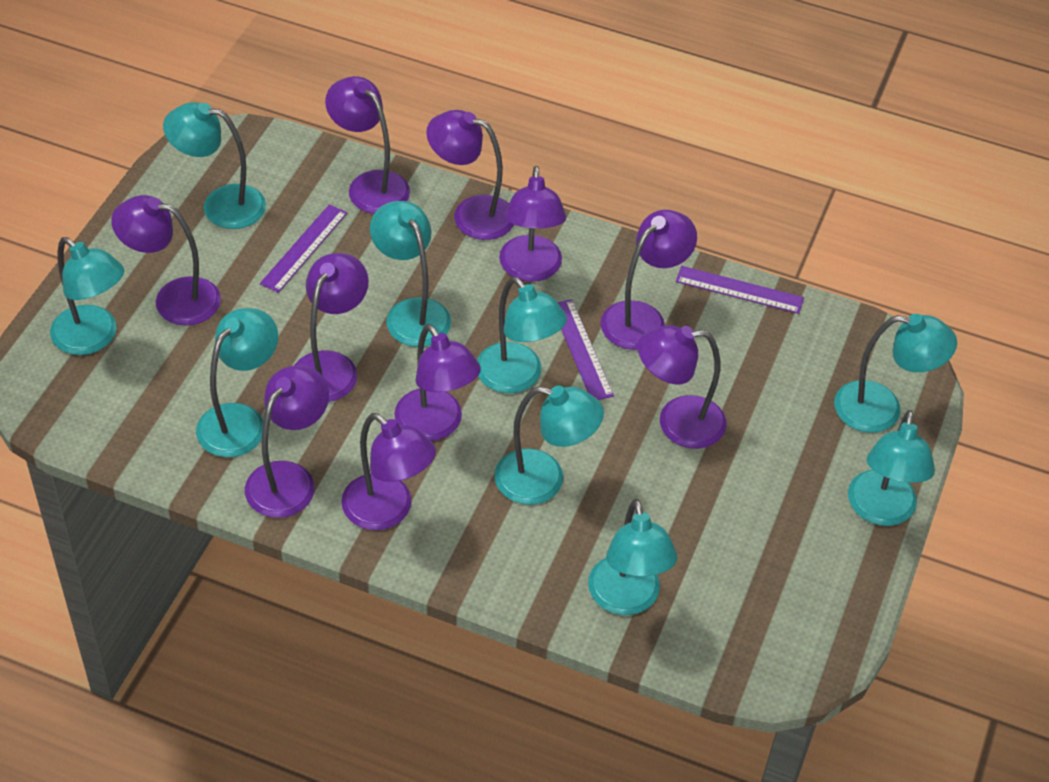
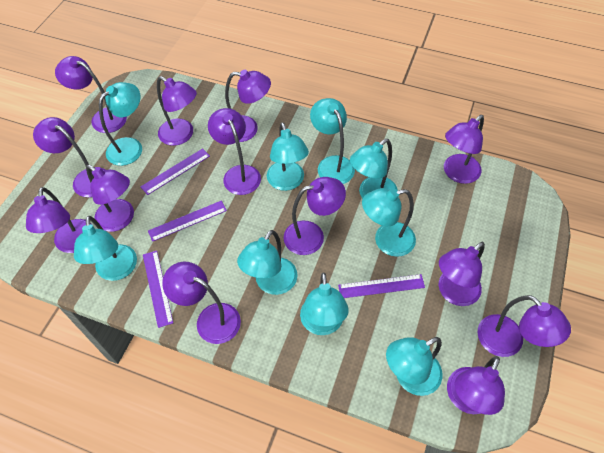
purple lamp: 10 -> 13
purple ruler: 3 -> 4

